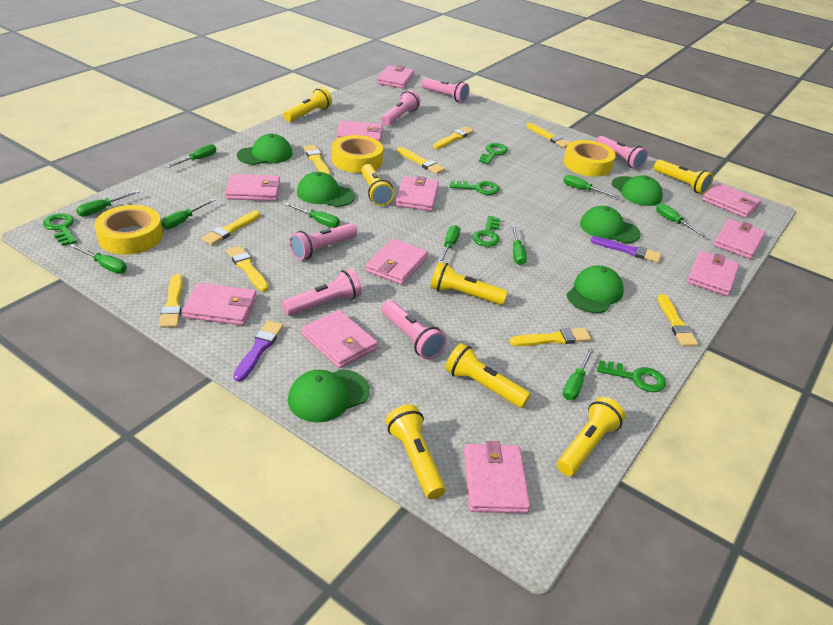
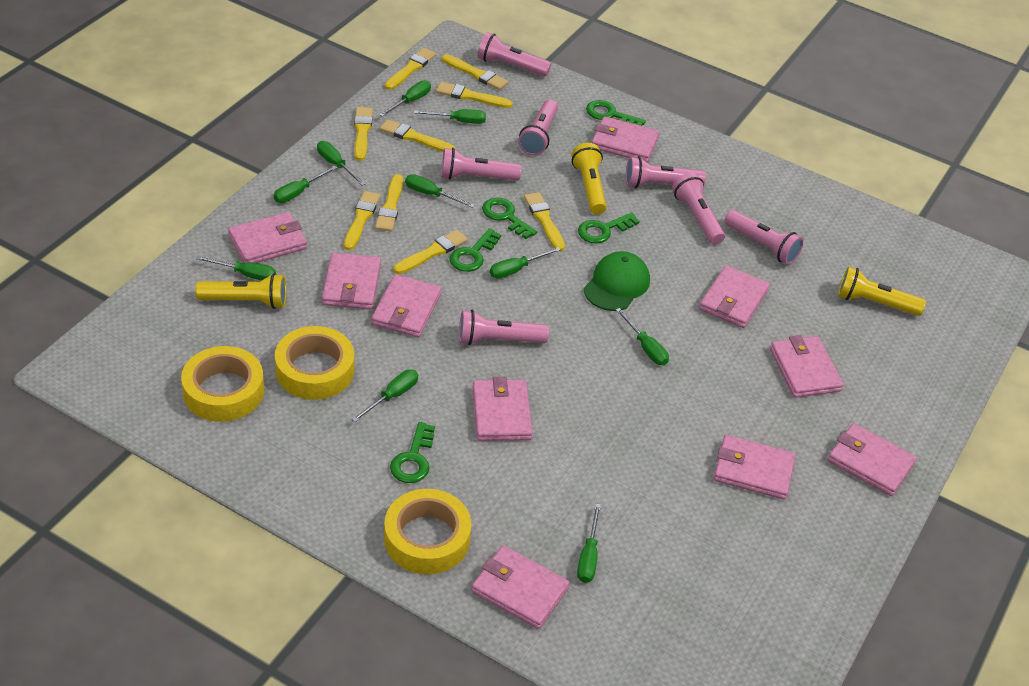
green cap: 6 -> 1
pink flashlight: 6 -> 7
pink wallet: 11 -> 10
purple brush: 2 -> 0
yellow flashlight: 7 -> 3

